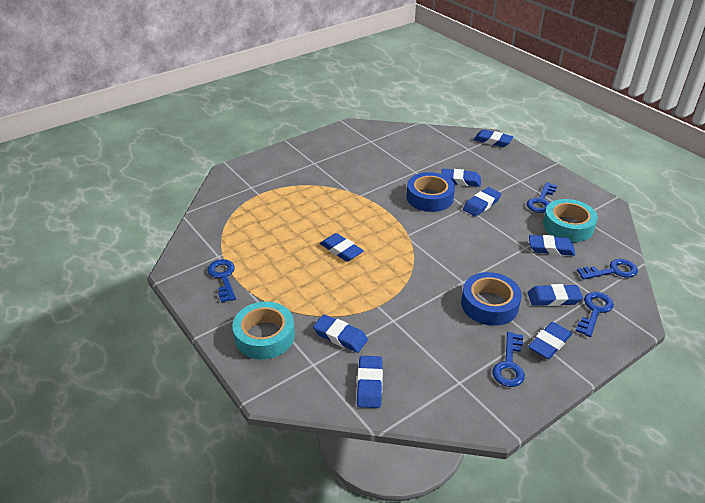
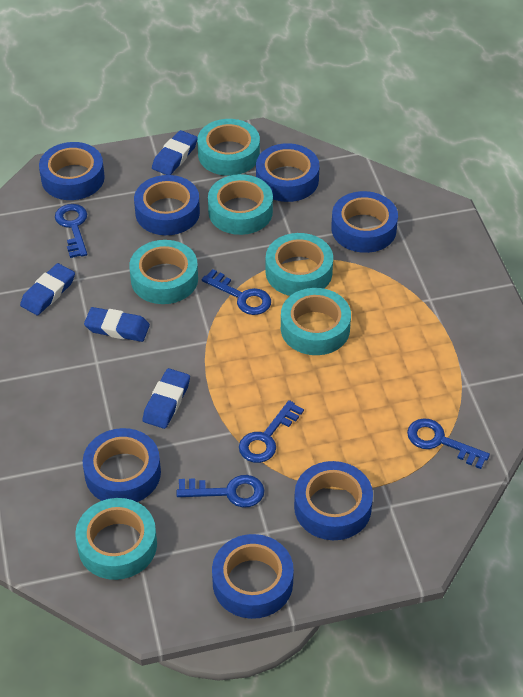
blue eraser: 9 -> 4
blue tape: 2 -> 7
turquoise tape: 2 -> 6

